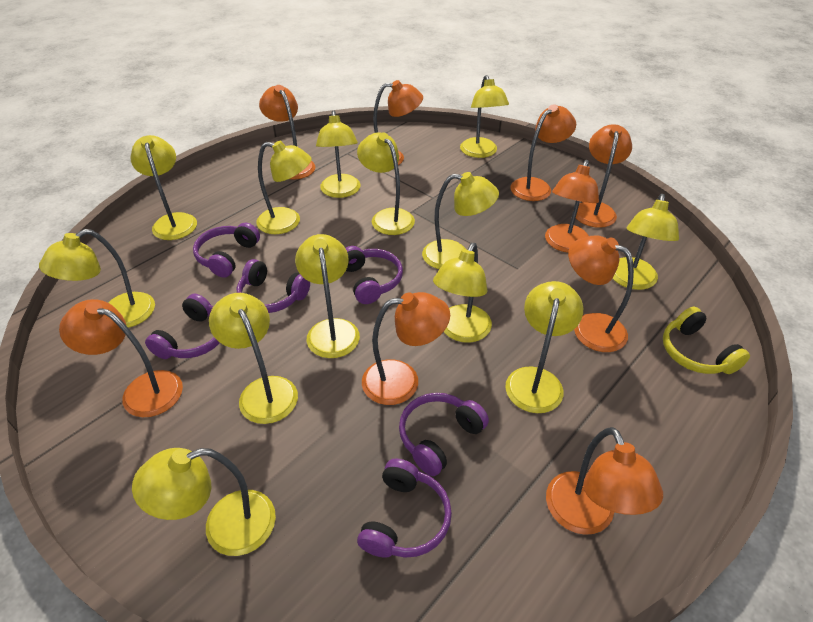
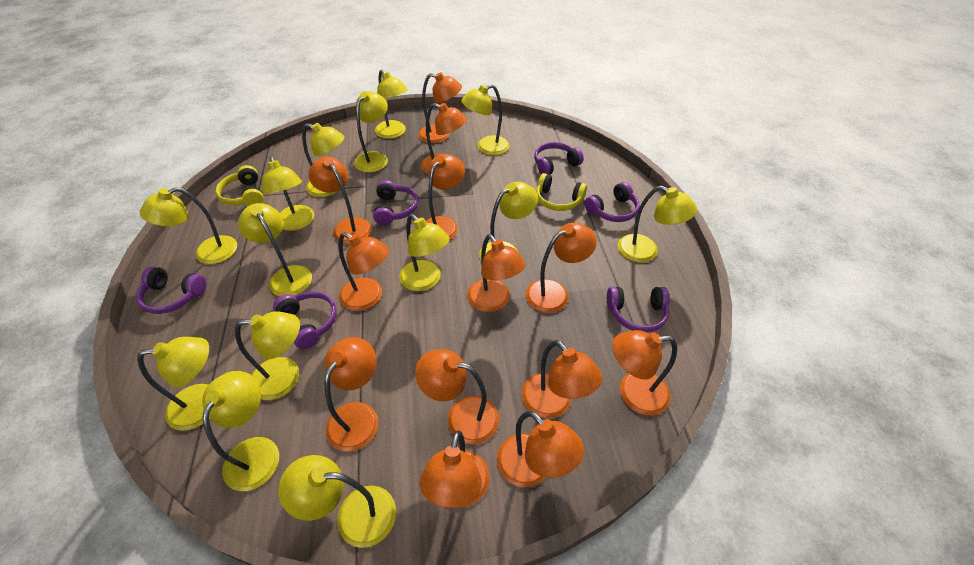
orange lamp: 9 -> 13
yellow headphones: 1 -> 2
yellow lamp: 13 -> 14

